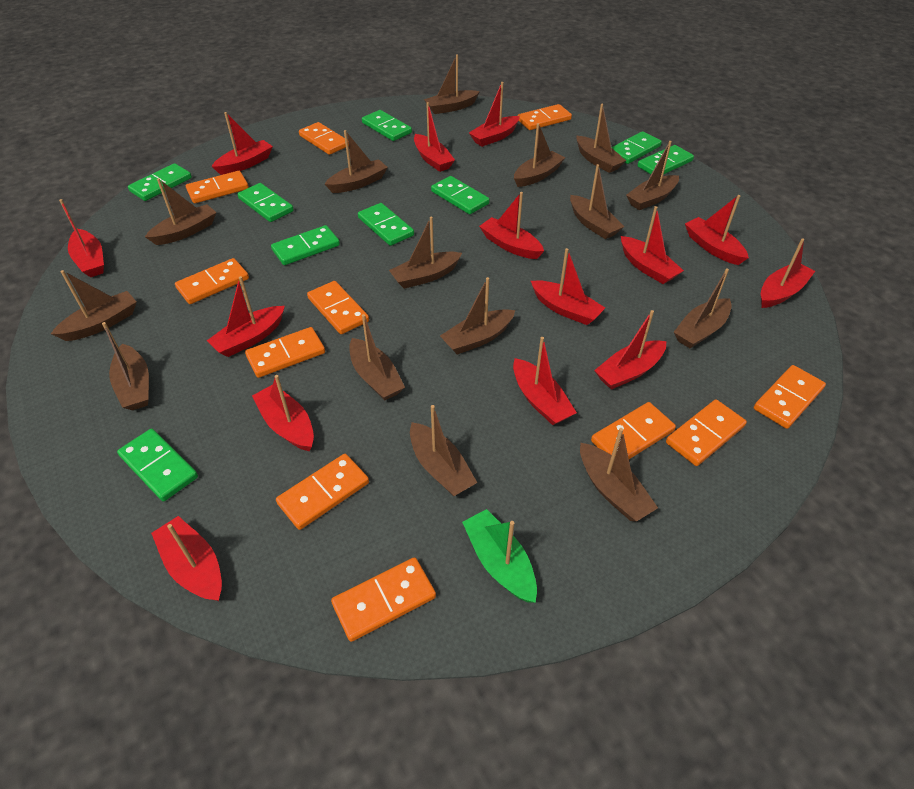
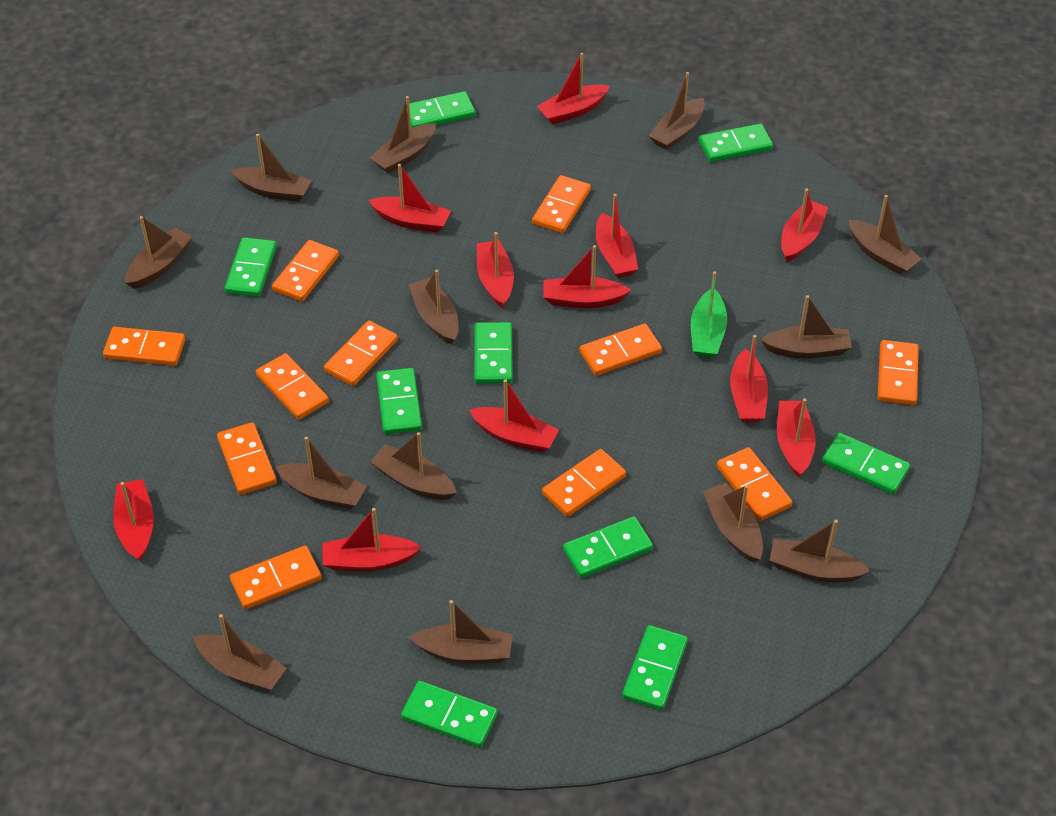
brown boat: 15 -> 13
red boat: 14 -> 11

